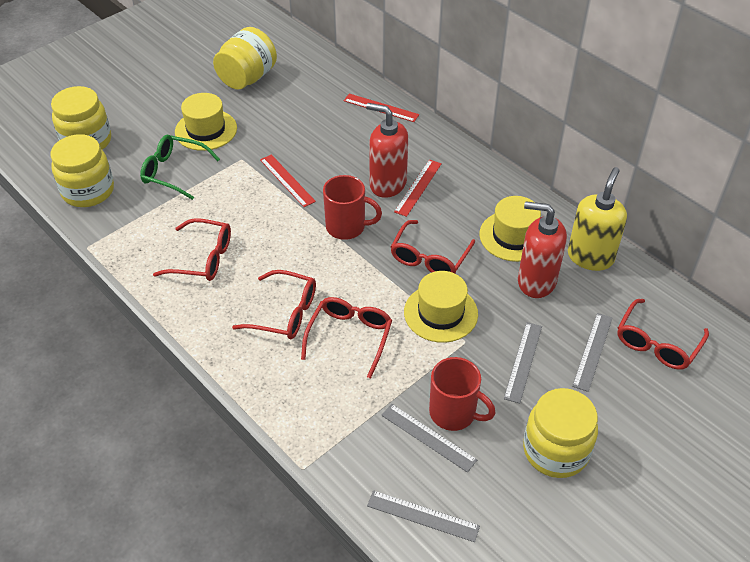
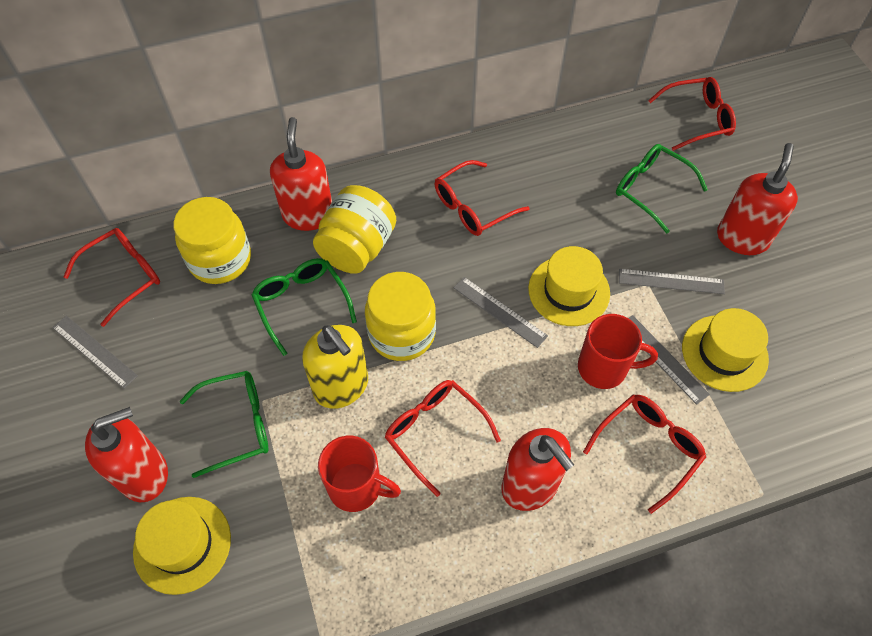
green glasses: 1 -> 3
red ruler: 3 -> 0
red soap dispenser: 2 -> 4
yellow jar: 4 -> 3

